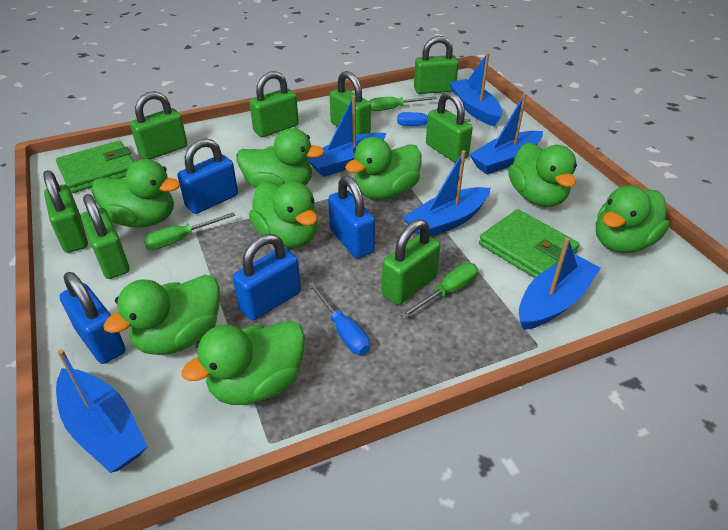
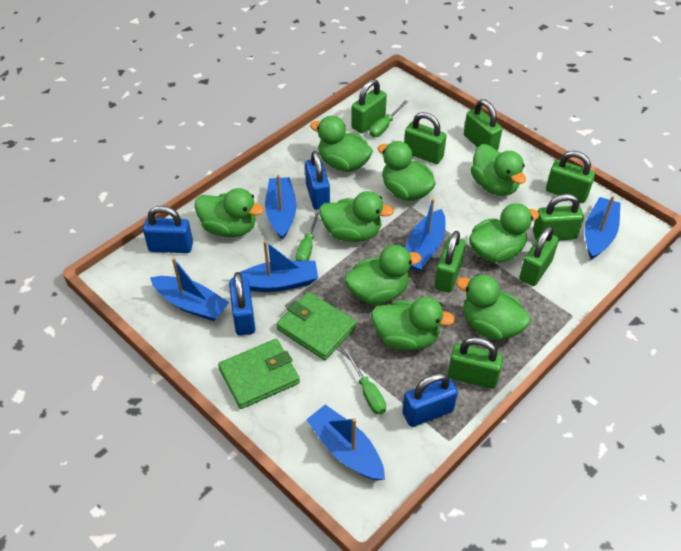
blue screwdriver: 2 -> 0
green duck: 8 -> 9

